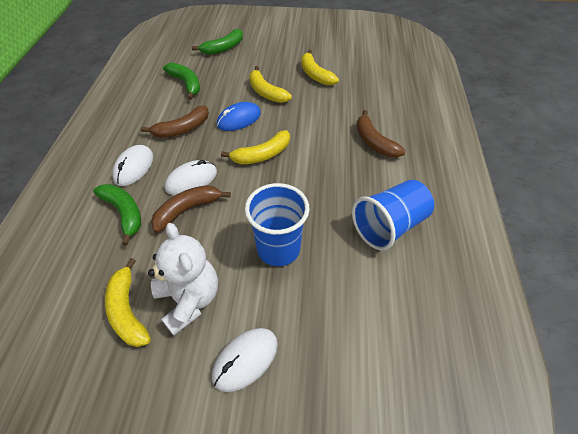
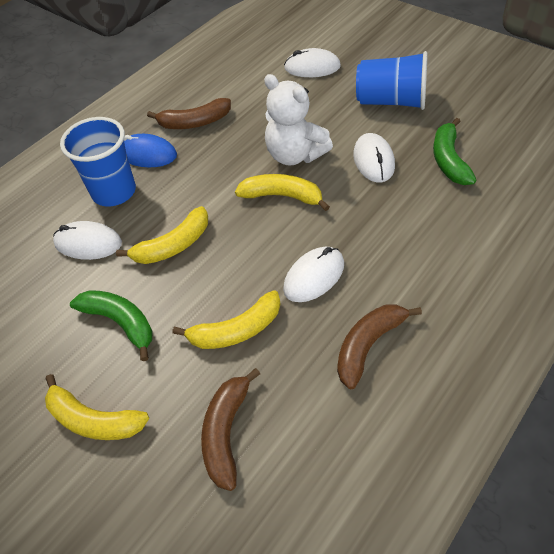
green banana: 3 -> 2
white mouse: 3 -> 4

